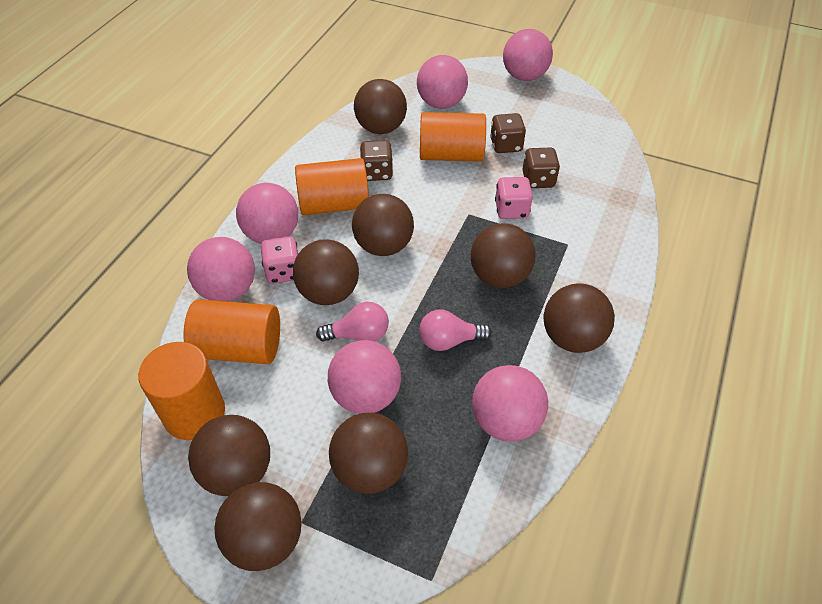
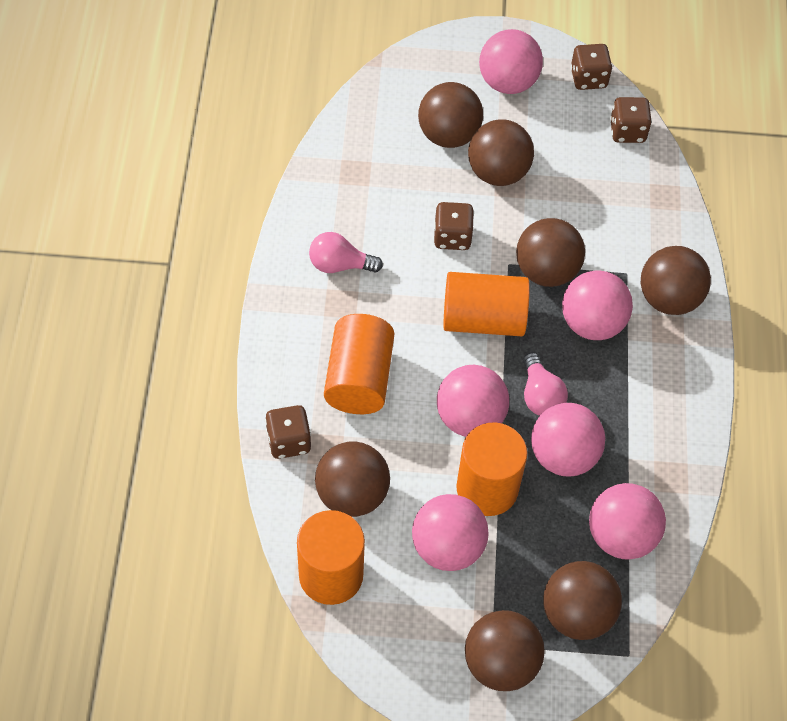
brown ball: 8 -> 7
brown dice: 3 -> 4
pink dice: 2 -> 0

